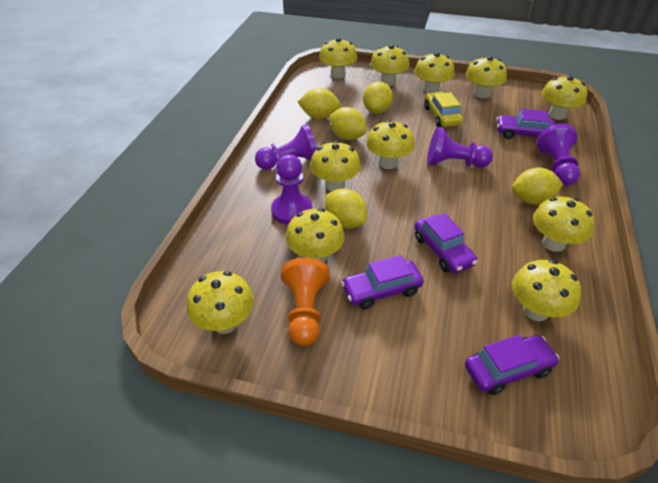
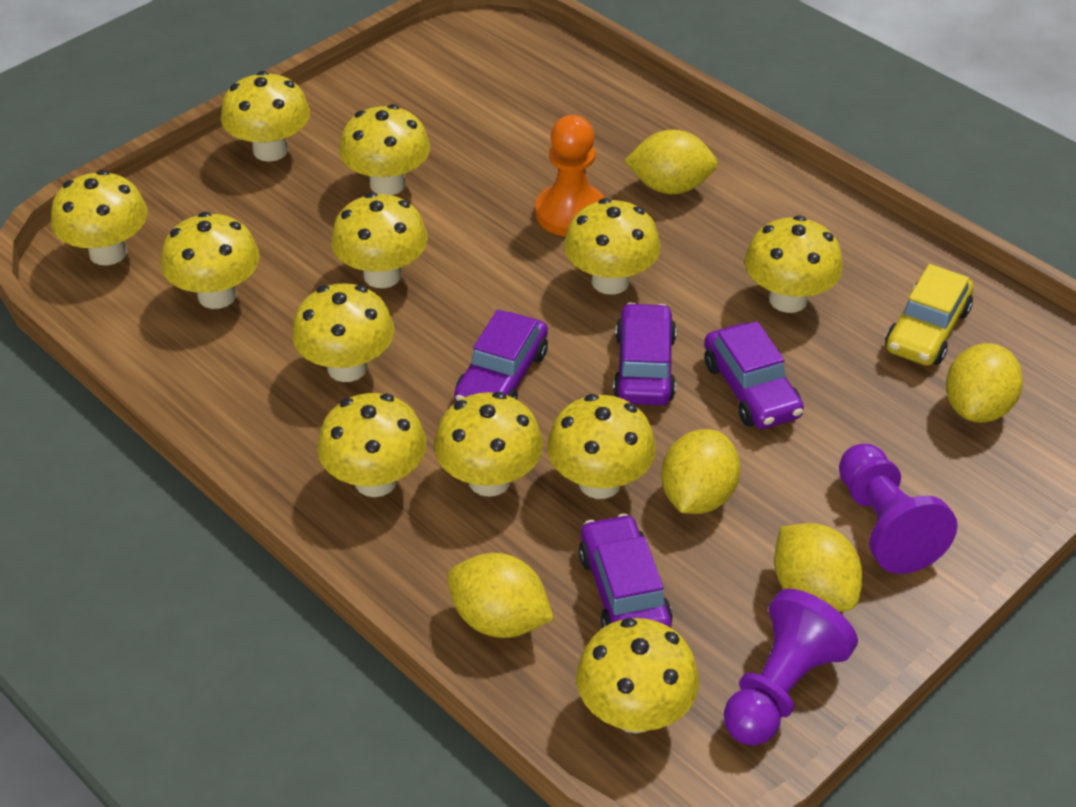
purple pawn: 4 -> 2
yellow mushroom: 11 -> 12

